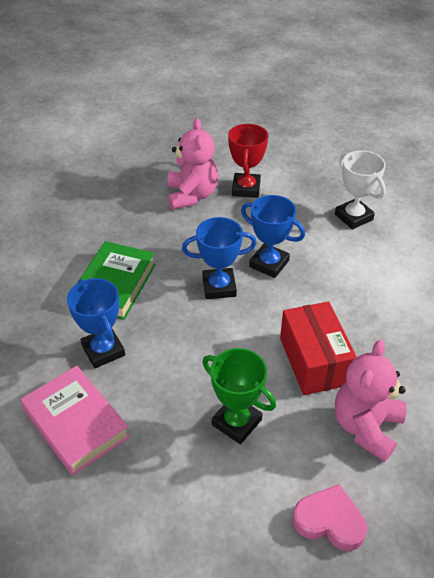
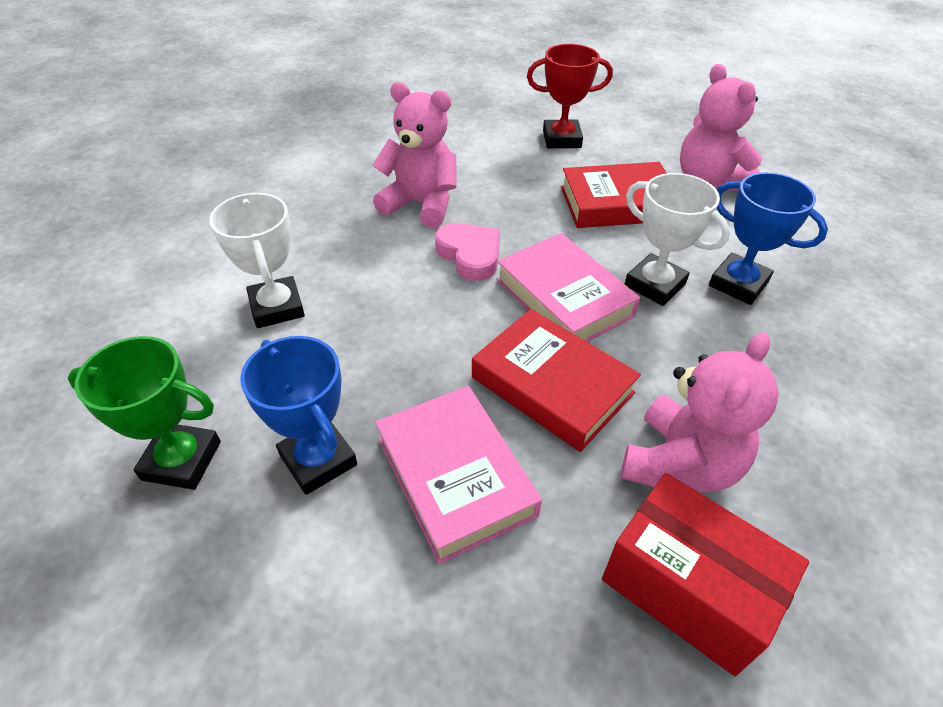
blue trophy: 3 -> 2
green book: 1 -> 0
pink book: 1 -> 2
pink teddy bear: 2 -> 3
red book: 0 -> 2
white trophy: 1 -> 2

